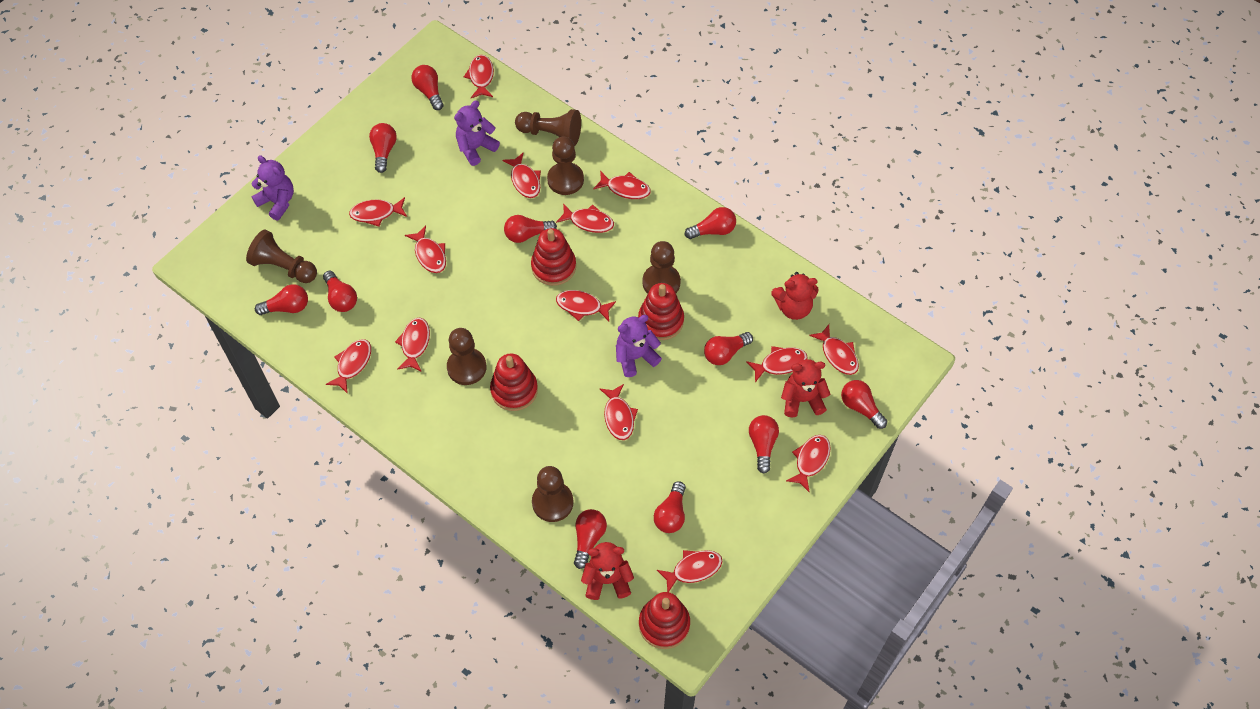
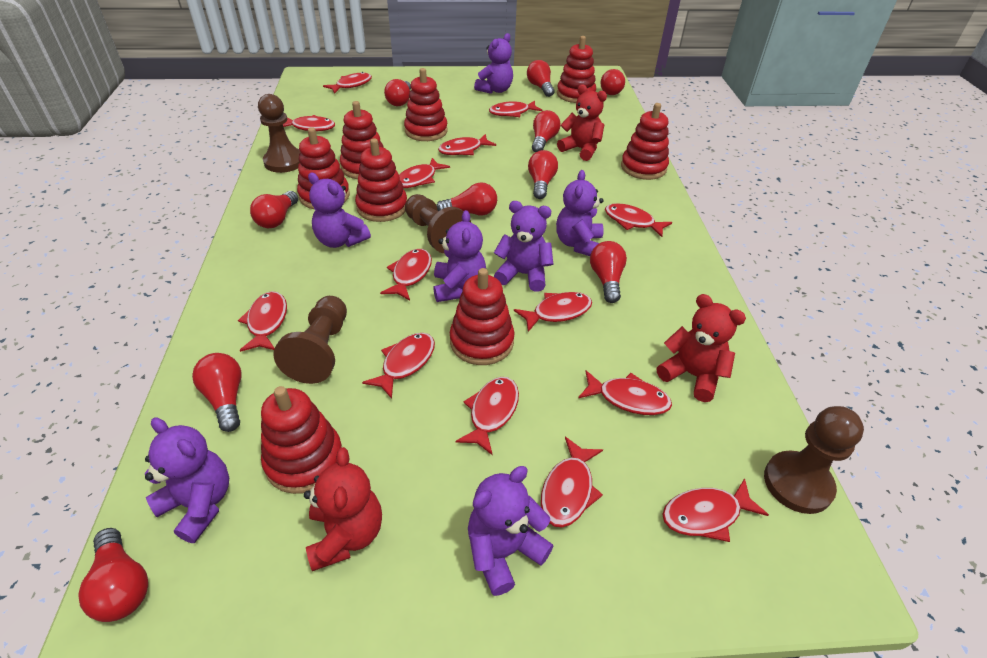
brown pawn: 6 -> 4
purple teddy bear: 3 -> 7
red light bulb: 11 -> 10
red stacking toy: 4 -> 8

